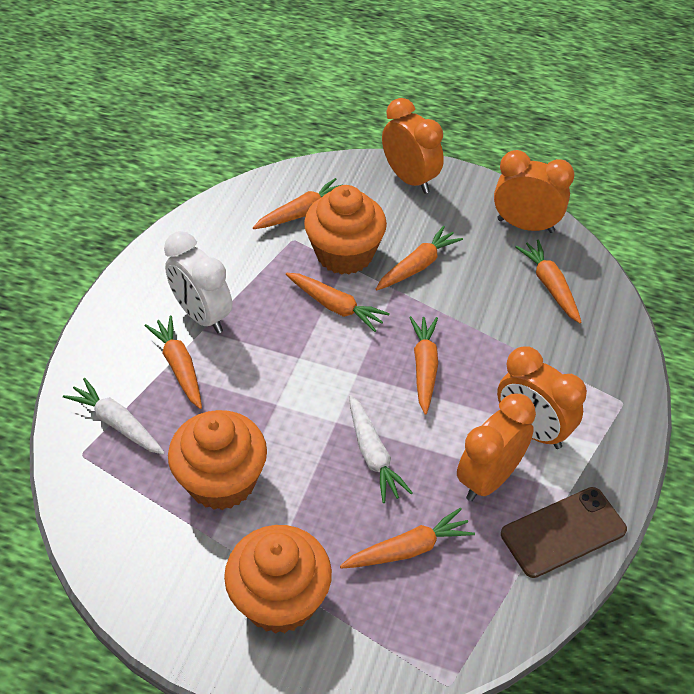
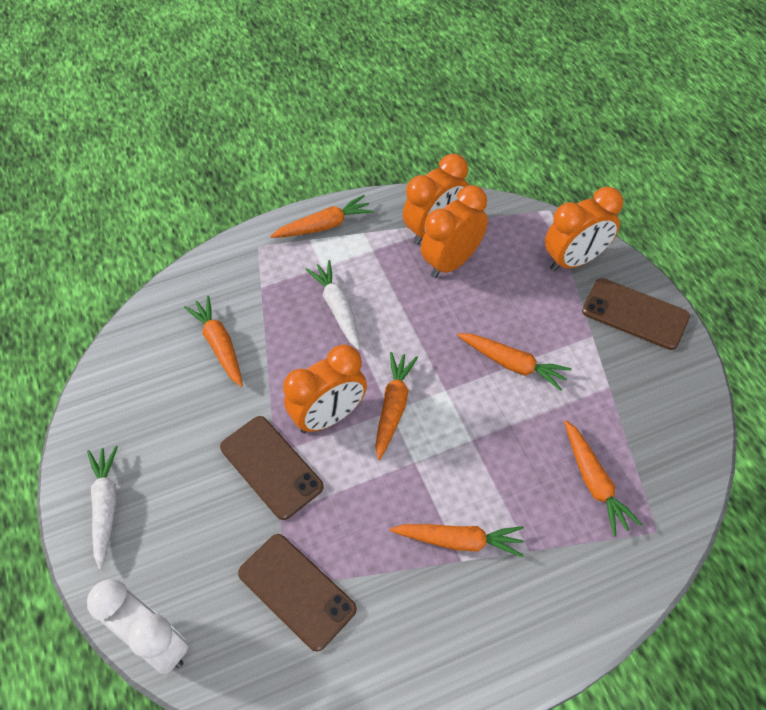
brown phone: 1 -> 3
orange carrot: 7 -> 6
orange cupcake: 3 -> 0

